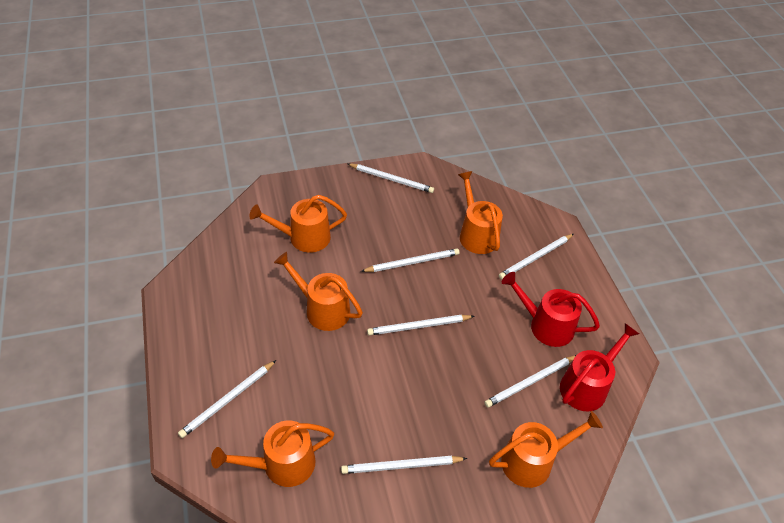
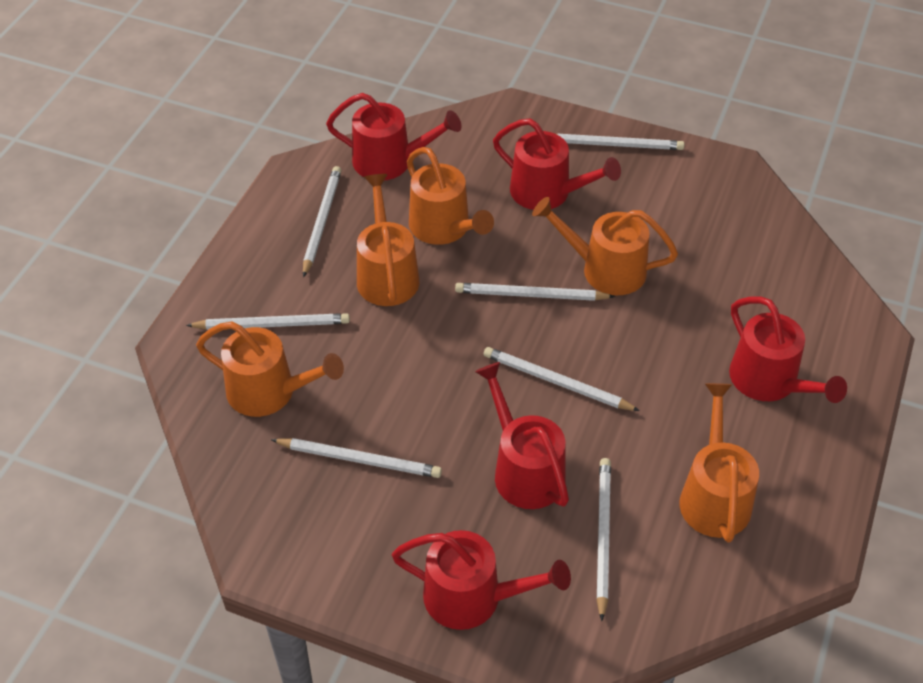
red watering can: 2 -> 5

